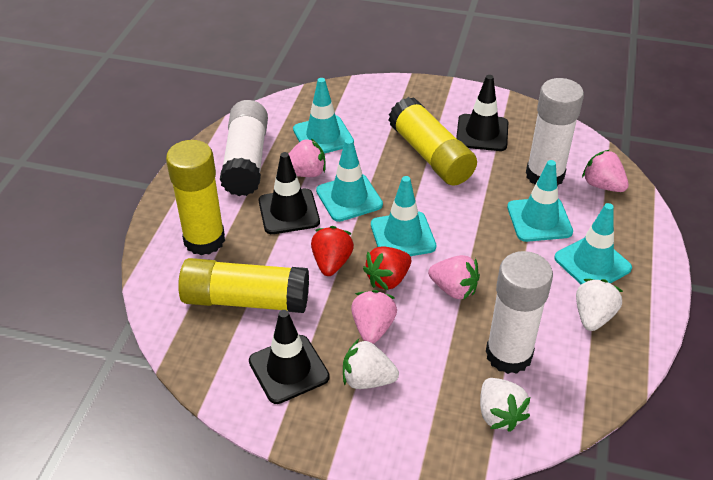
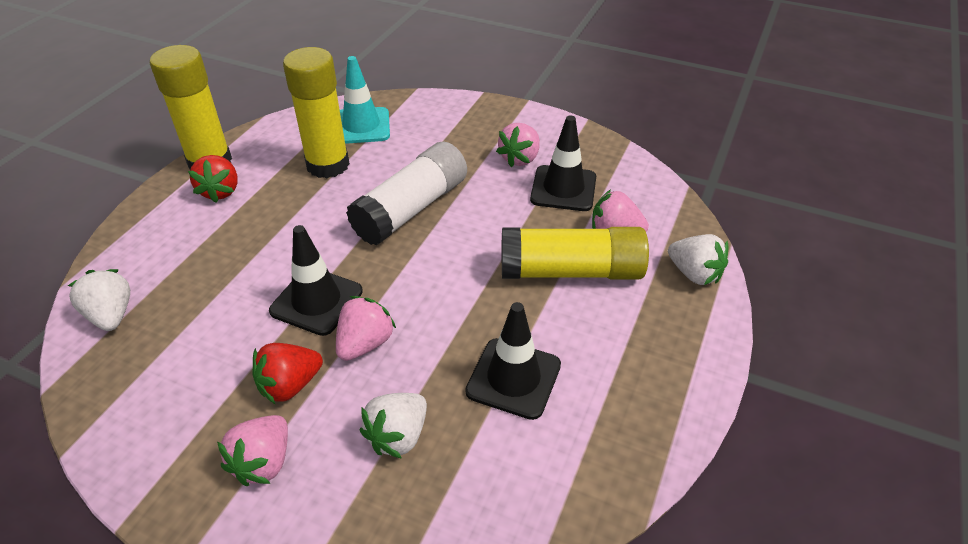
turquoise traffic cone: 5 -> 1
white glue stick: 3 -> 1

